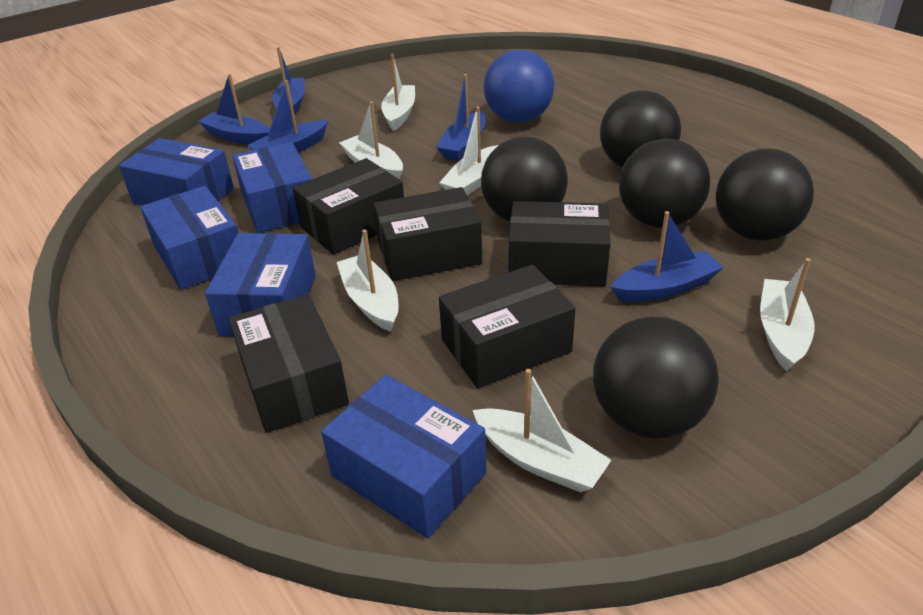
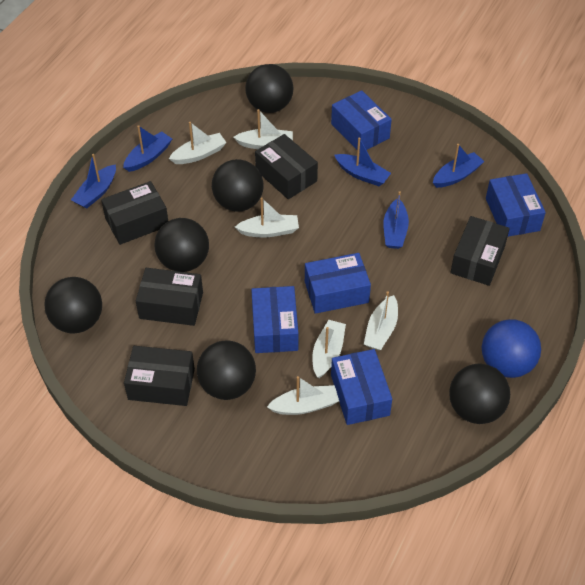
black ball: 5 -> 6

